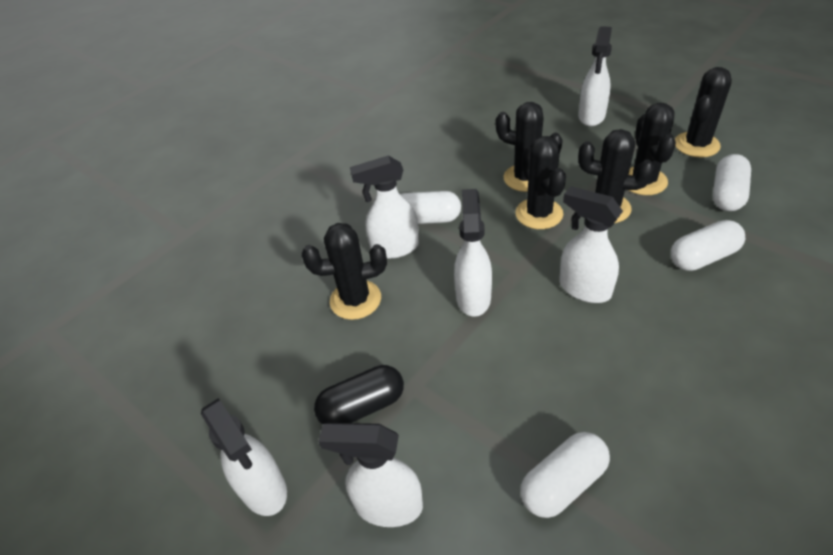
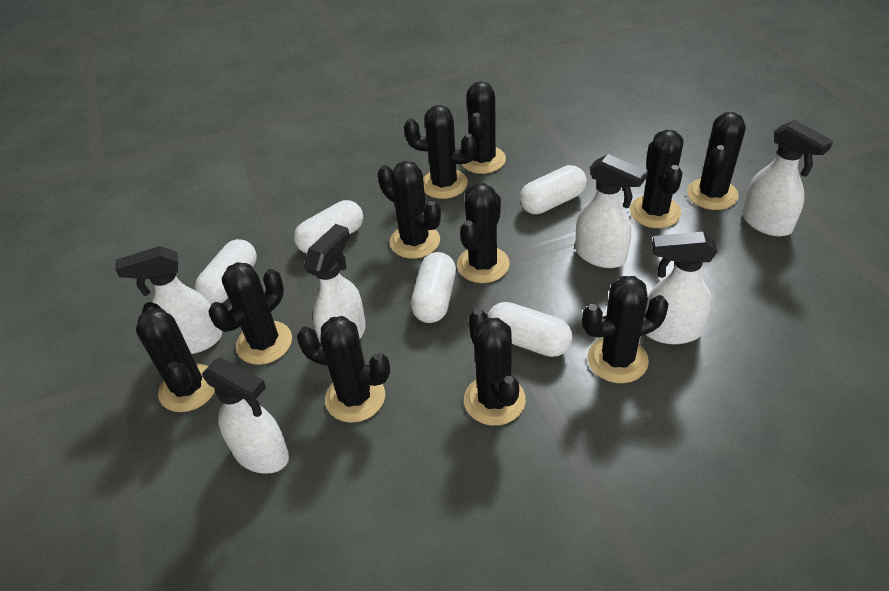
black cactus: 6 -> 11
black capsule: 1 -> 0
white capsule: 4 -> 5

